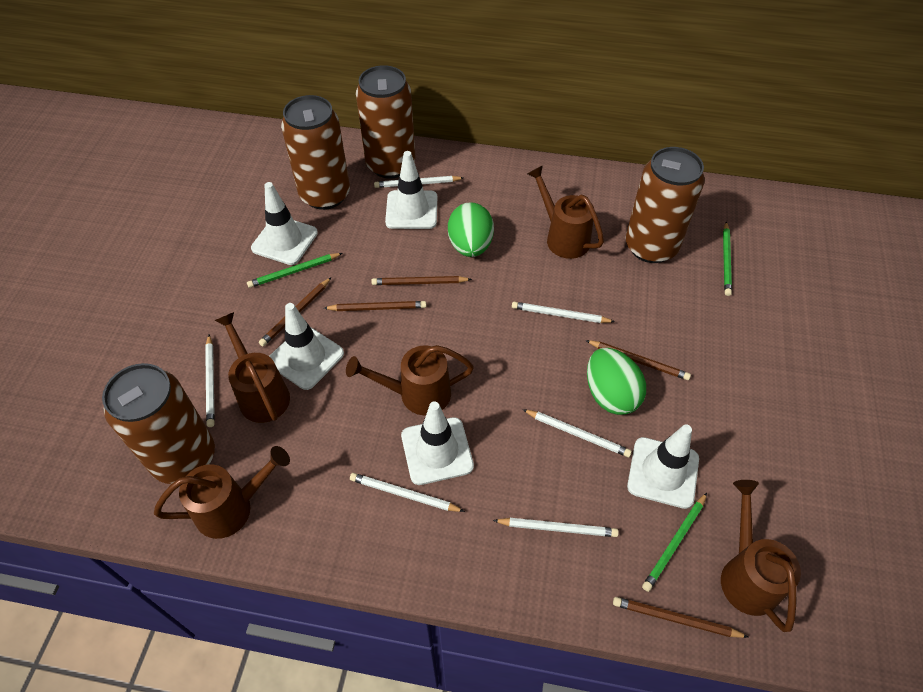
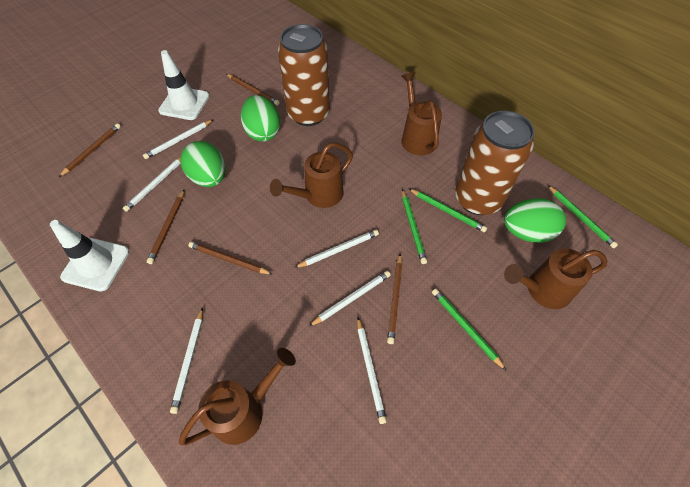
brown can: 4 -> 2
brown watering can: 5 -> 4
green egg: 2 -> 3
green pencil: 3 -> 4
white traffic cone: 5 -> 2

